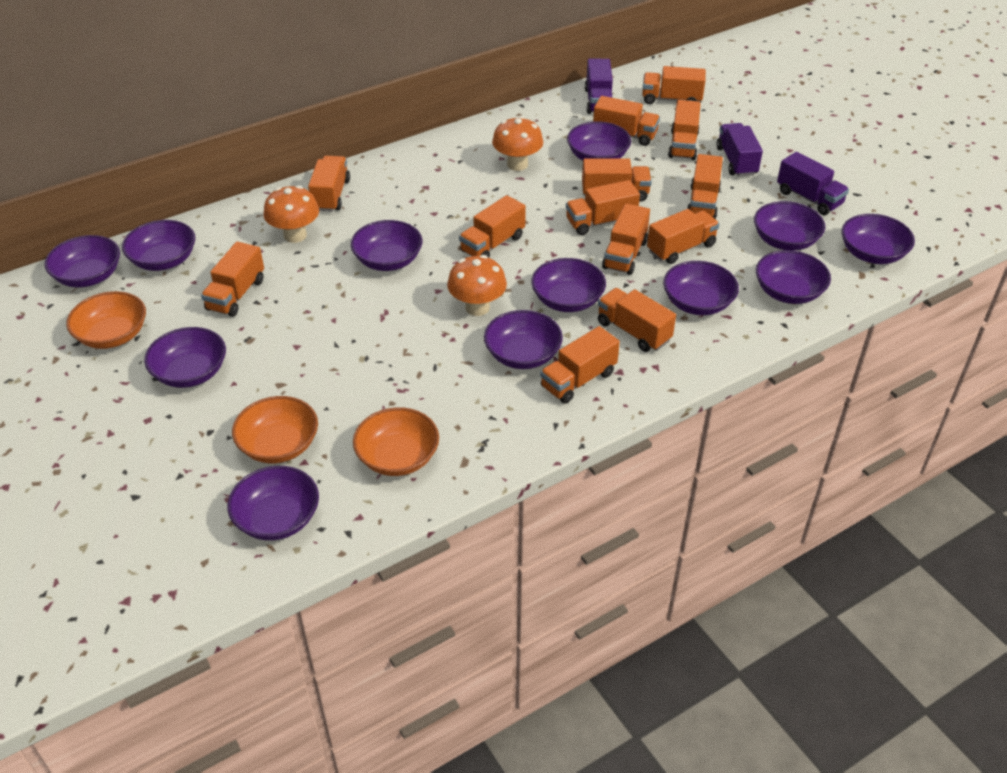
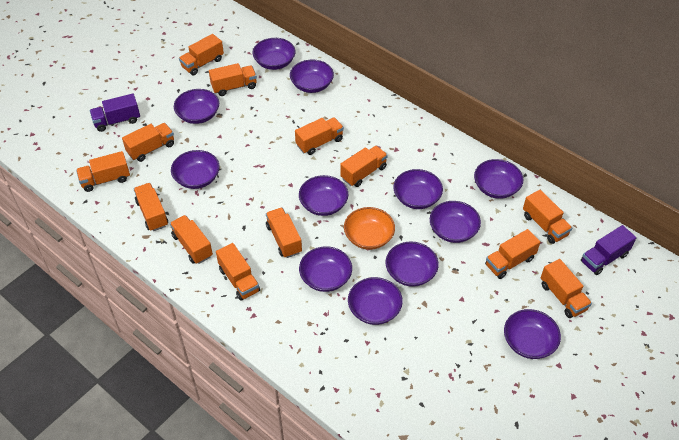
orange bowl: 3 -> 1
orange mushroom: 3 -> 0
purple truck: 3 -> 2

